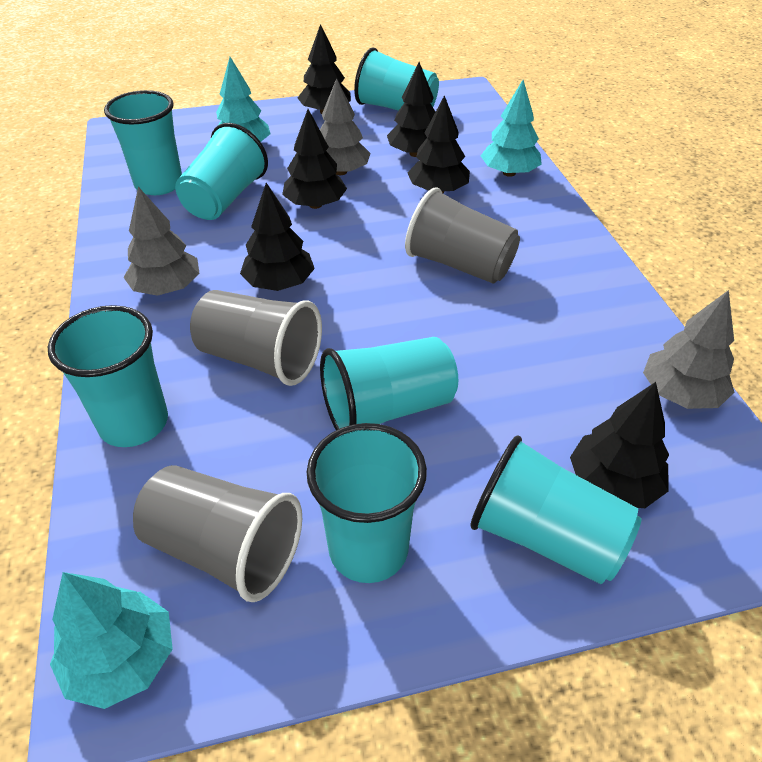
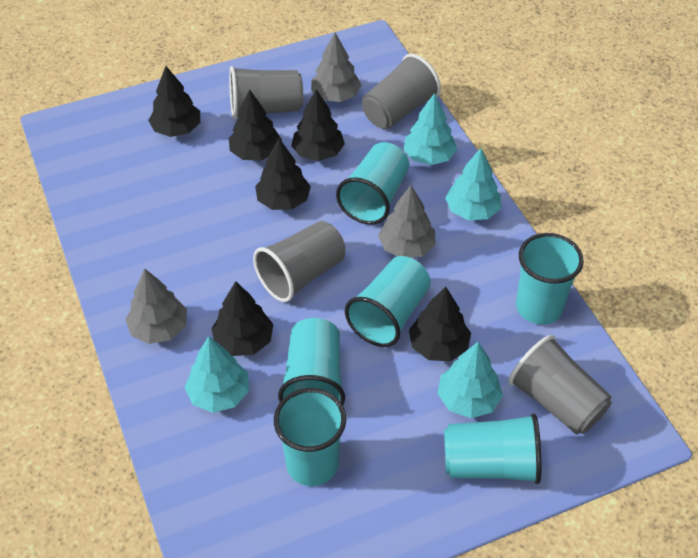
grey cup: 3 -> 4
turquoise cup: 7 -> 6
turquoise tree: 3 -> 4

